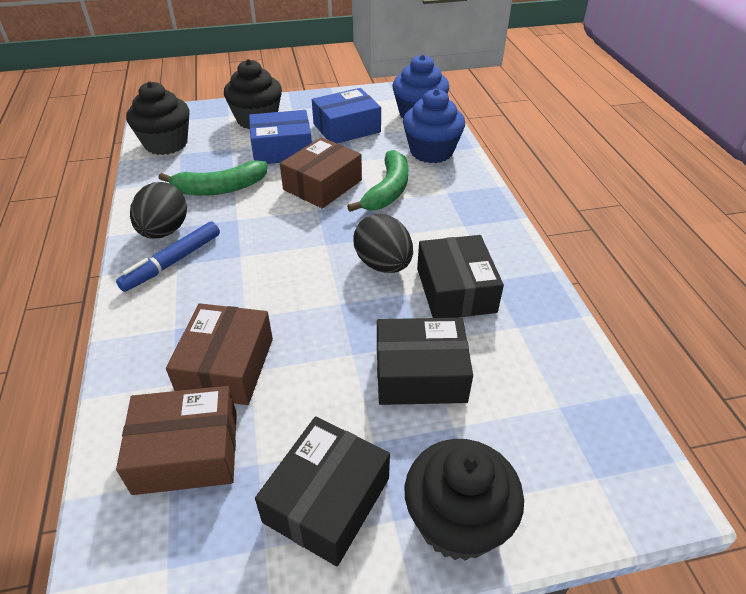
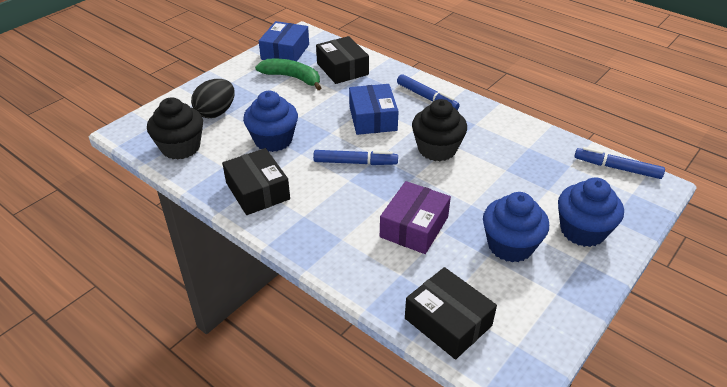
black cupcake: 3 -> 2
black egg: 2 -> 1
blue cupcake: 2 -> 3
blue marker: 1 -> 3
brown box: 3 -> 0
green banana: 2 -> 1
purple box: 0 -> 1

